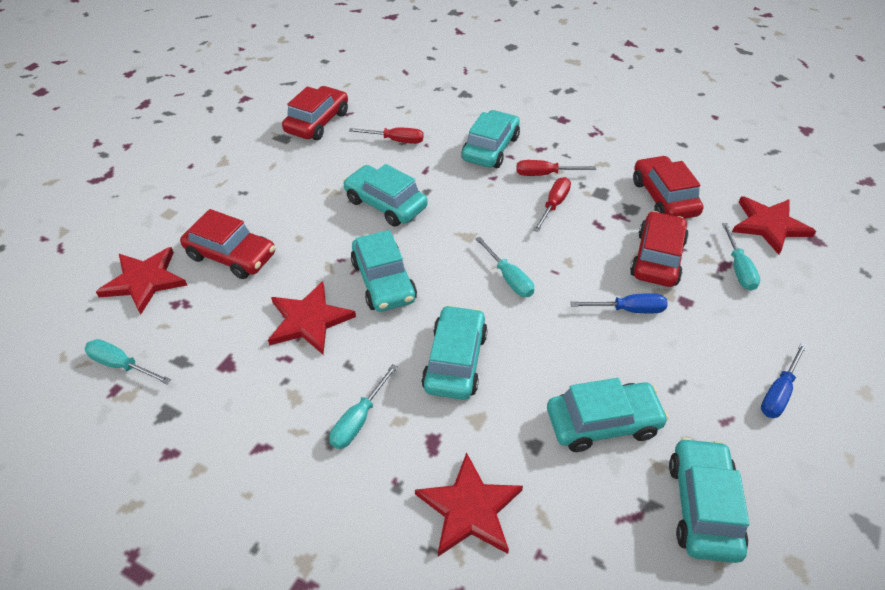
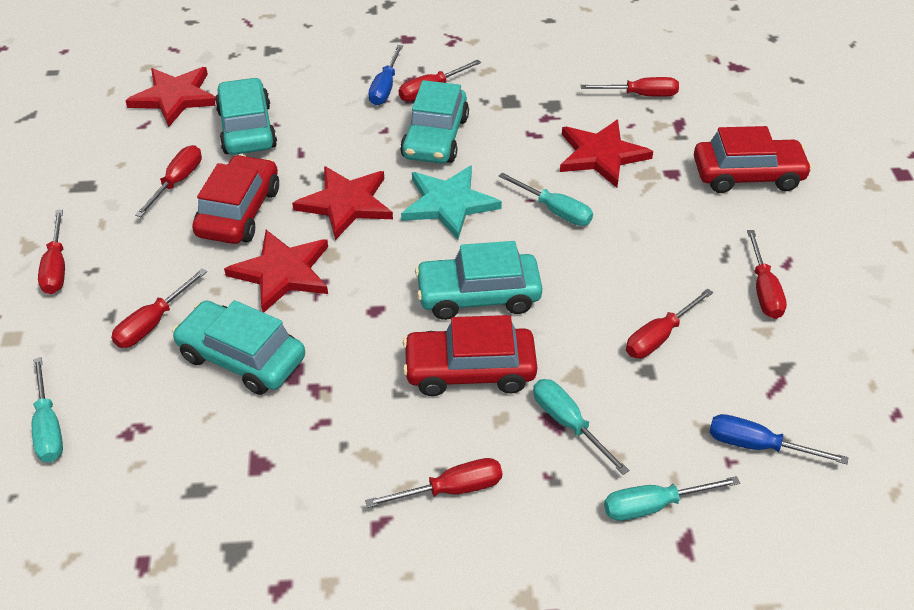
red car: 4 -> 3
red screwdriver: 3 -> 8
turquoise car: 6 -> 4
turquoise star: 0 -> 1

